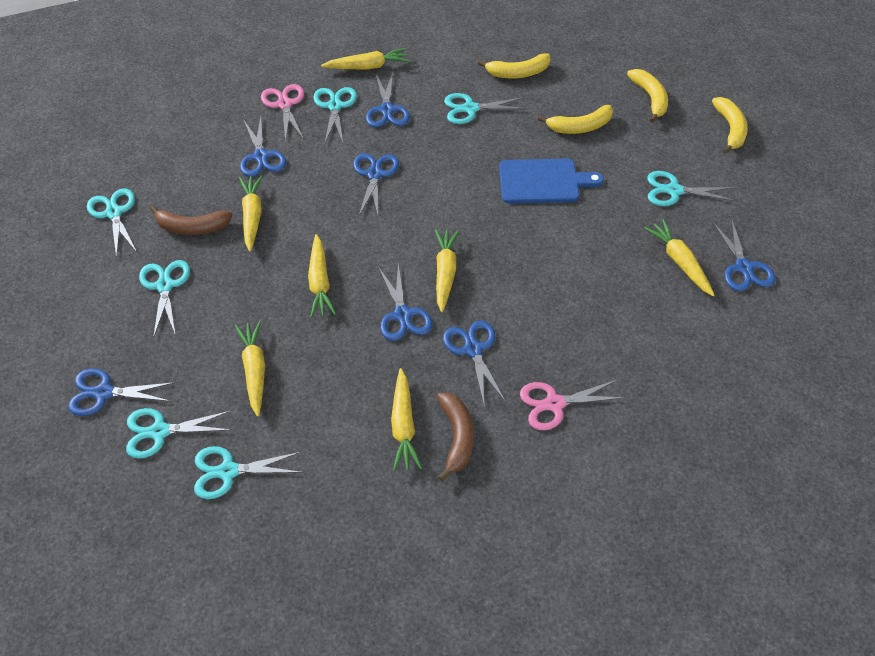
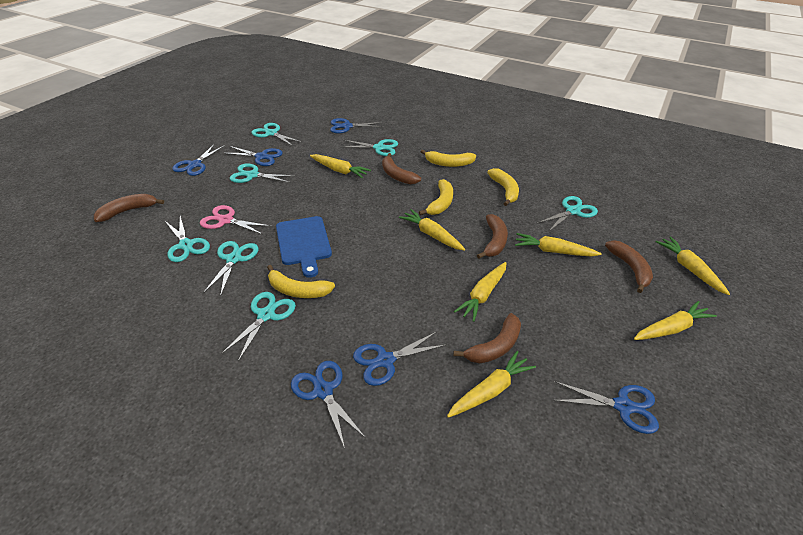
blue scissors: 7 -> 6
brown banana: 2 -> 5
pink scissors: 2 -> 1

